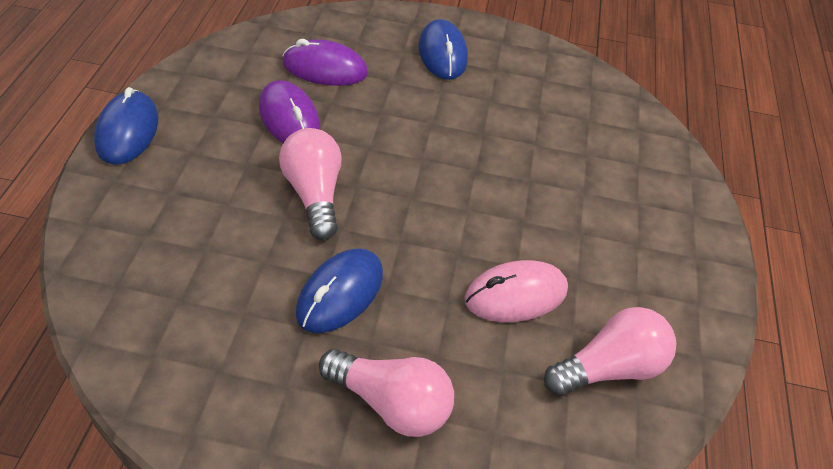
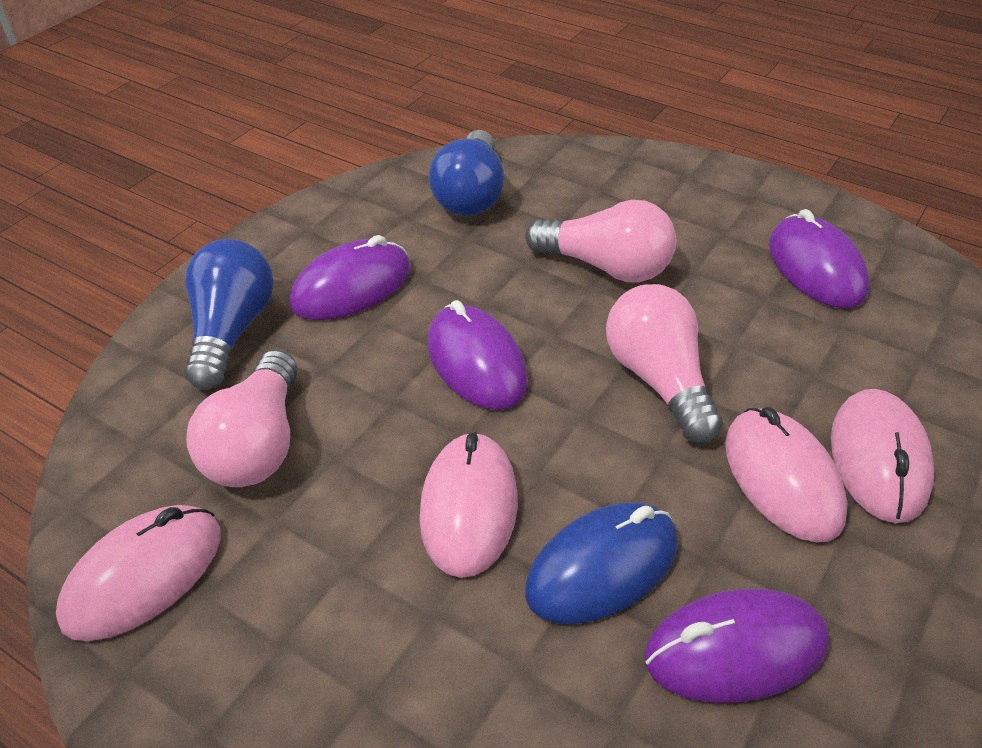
blue light bulb: 0 -> 2
blue mouse: 3 -> 1
pink mouse: 1 -> 4
purple mouse: 2 -> 4

